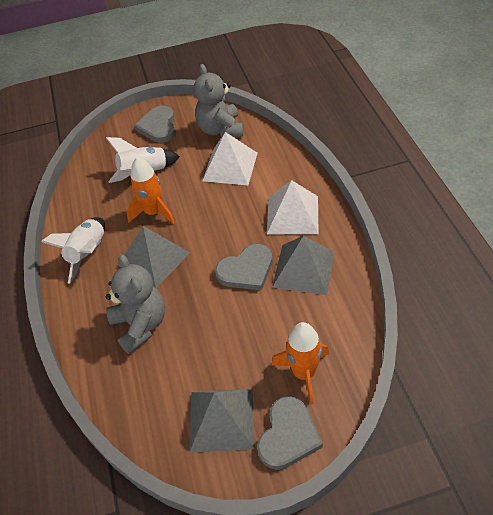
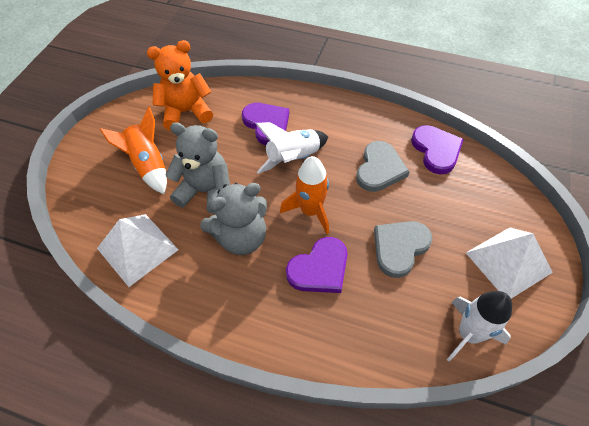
grey heart: 3 -> 2
grey pyramid: 3 -> 0
orange teddy bear: 0 -> 1
purple heart: 0 -> 3

